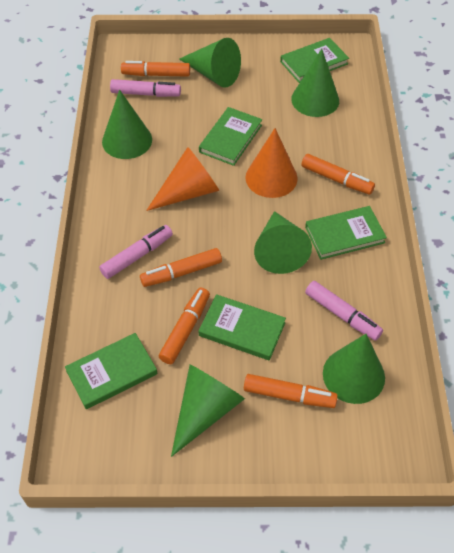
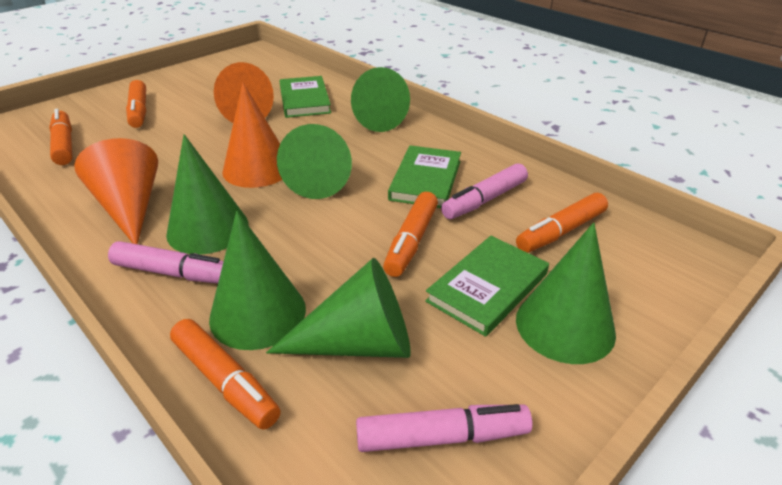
green book: 5 -> 3
orange cone: 2 -> 3

